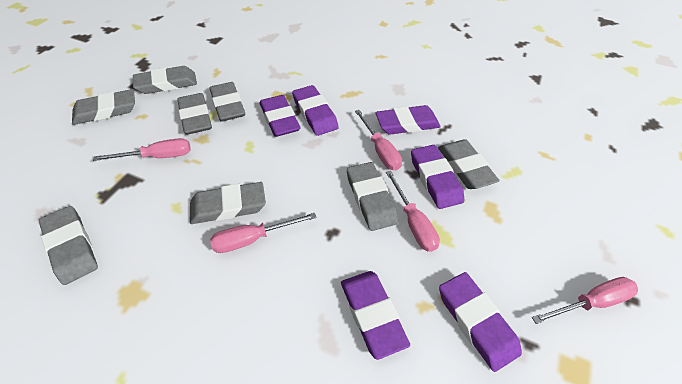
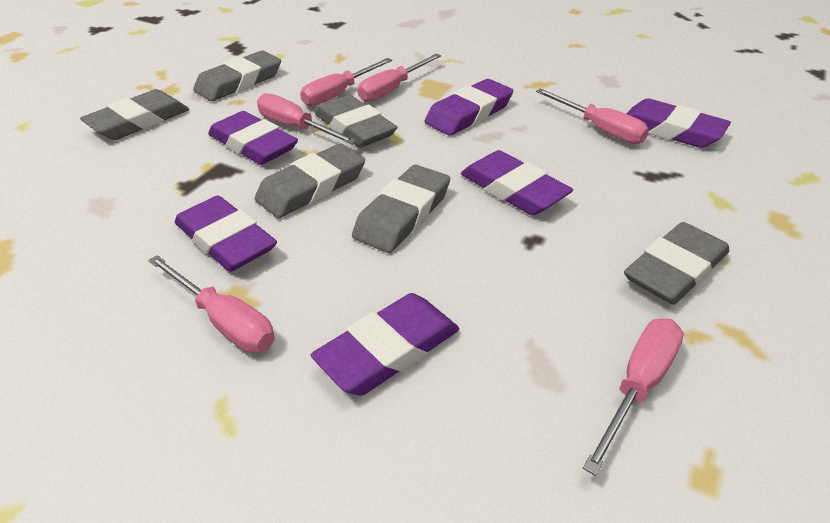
grey eraser: 8 -> 6
pink screwdriver: 5 -> 6

